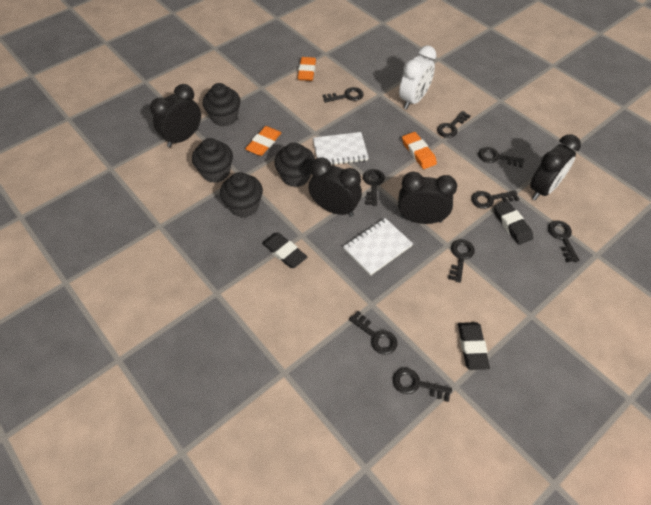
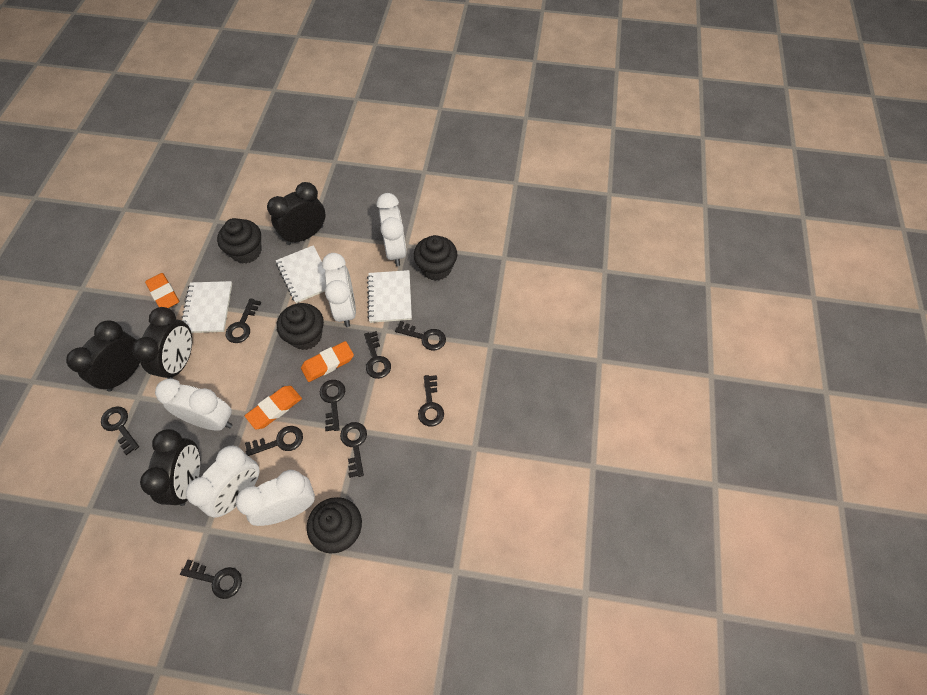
black eraser: 3 -> 0
white clock: 1 -> 5
white notebook: 2 -> 3

